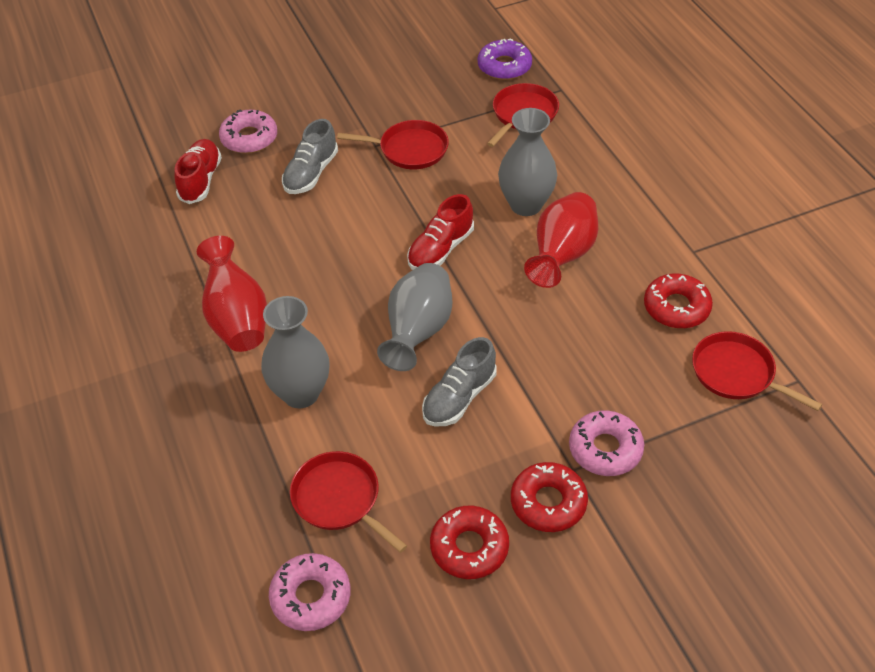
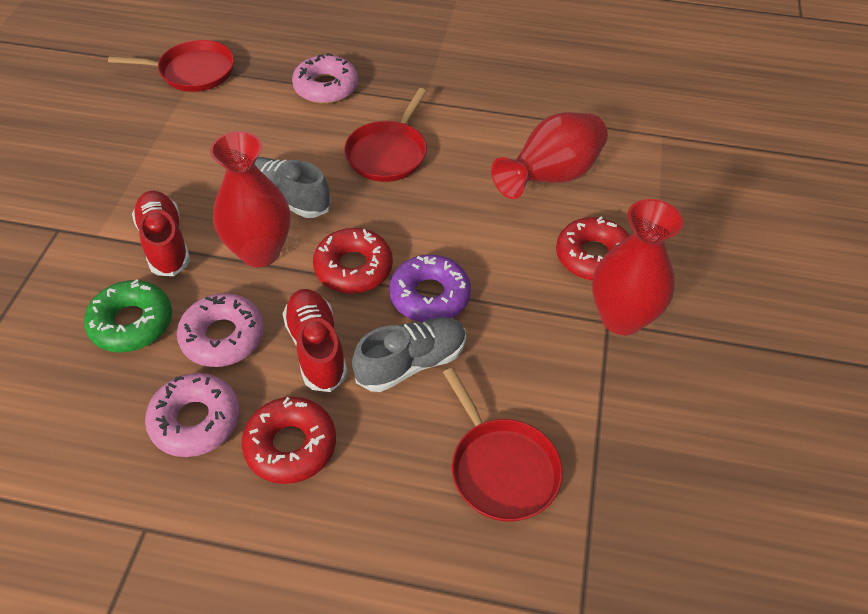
green donut: 0 -> 1
grey vase: 3 -> 0
red pan: 4 -> 3
red vase: 2 -> 3

